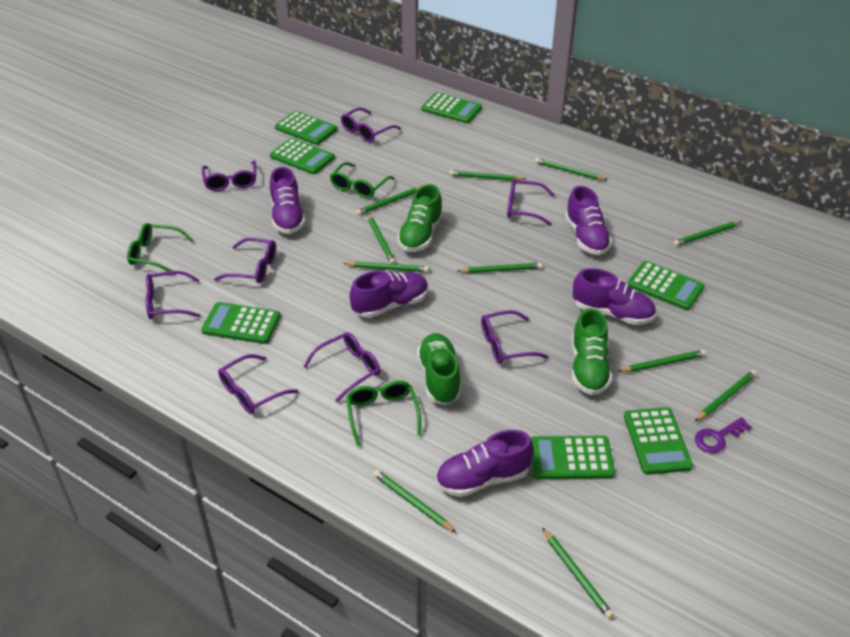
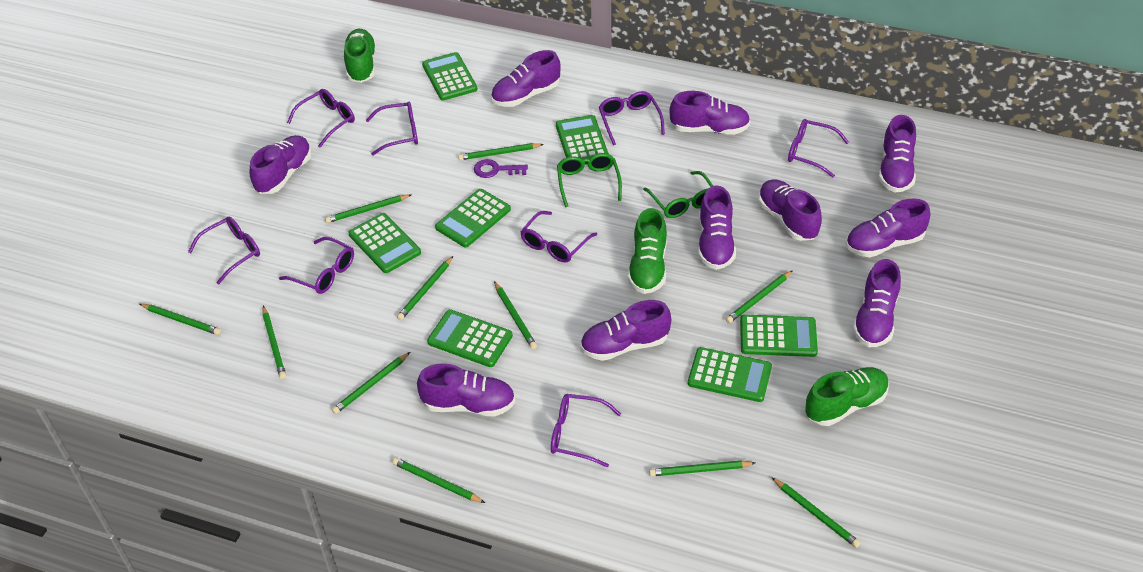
green glasses: 3 -> 2
purple shoe: 5 -> 10

